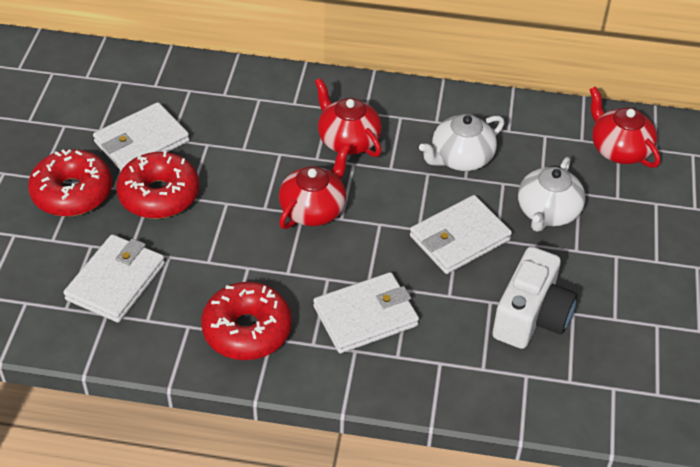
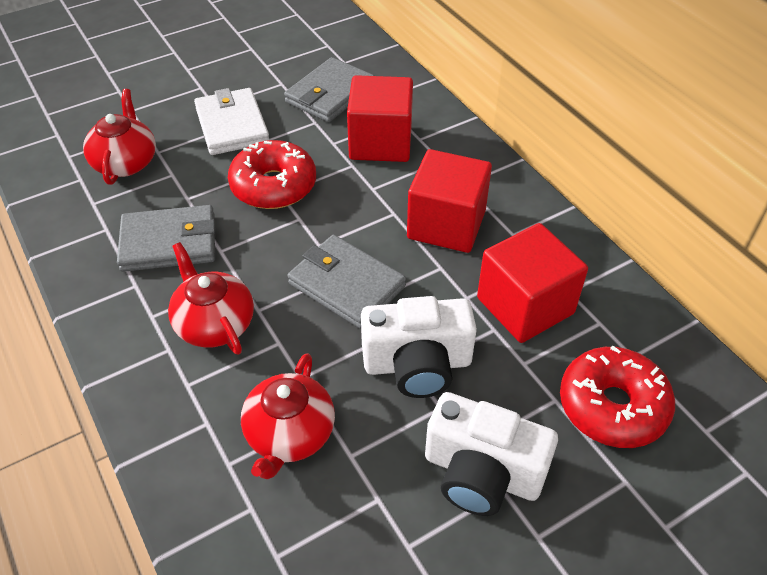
grey wallet: 0 -> 3
red cube: 0 -> 3
red donut: 3 -> 2
white camera: 1 -> 2
white teapot: 2 -> 0
white wallet: 4 -> 1

